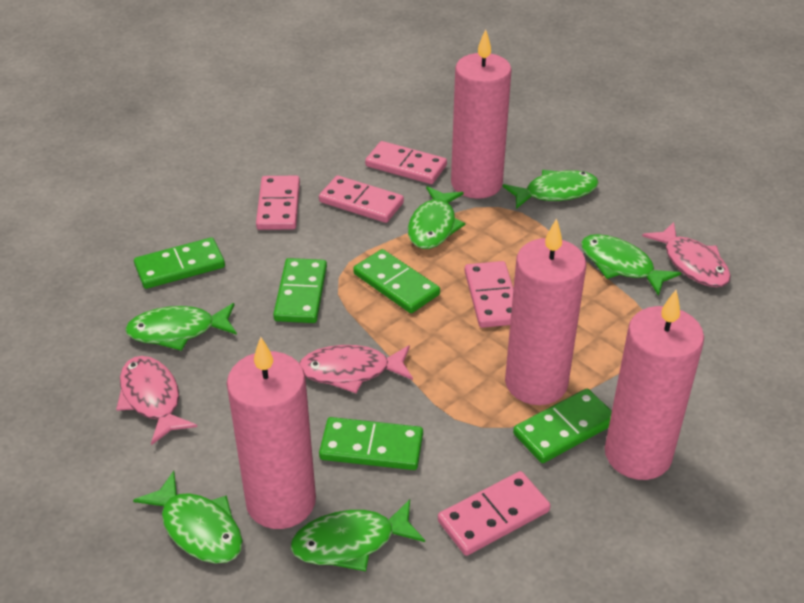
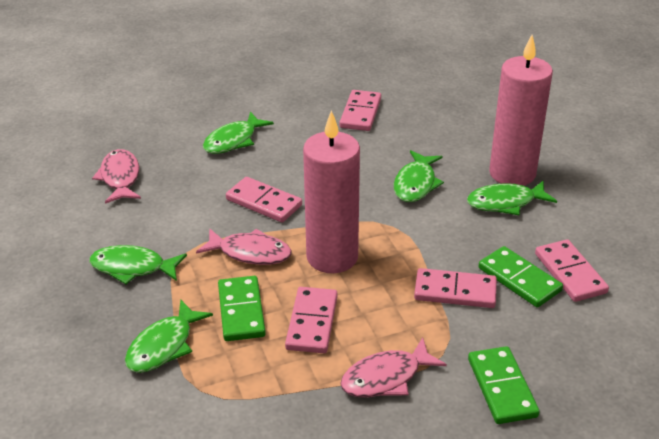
green domino: 5 -> 3
green fish: 6 -> 5
pink candle: 4 -> 2

